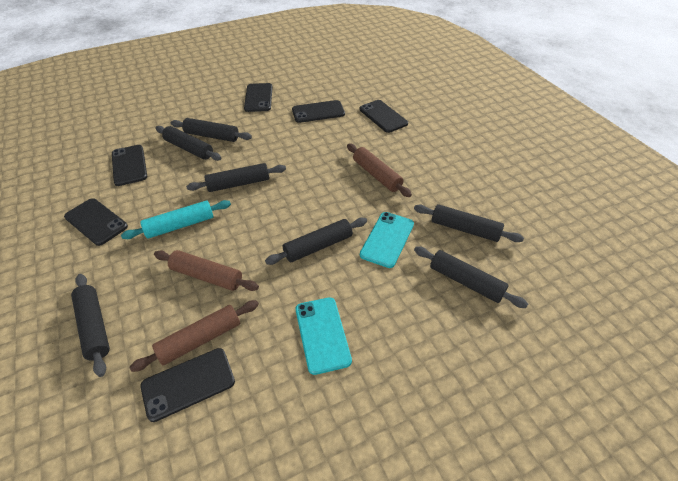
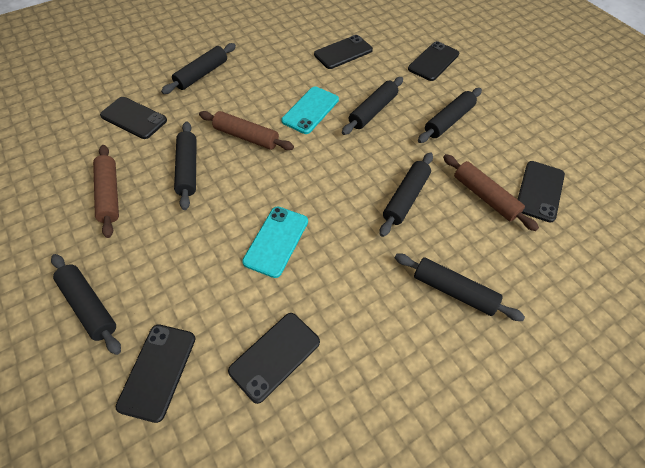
turquoise rolling pin: 1 -> 0

